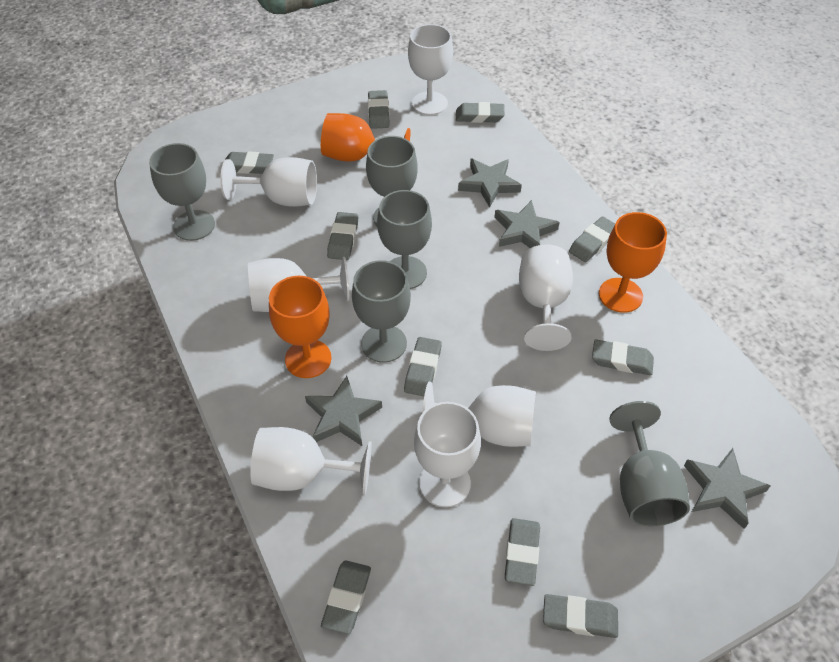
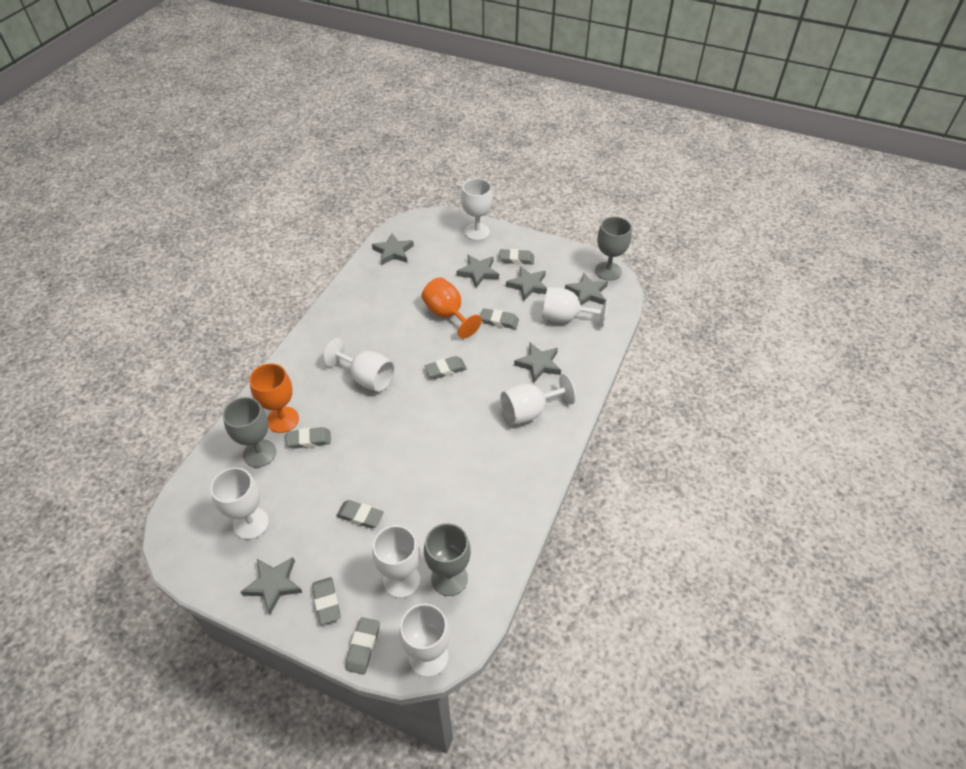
grey eraser: 10 -> 7
grey goblet: 5 -> 3
grey star: 4 -> 6
orange goblet: 3 -> 2

